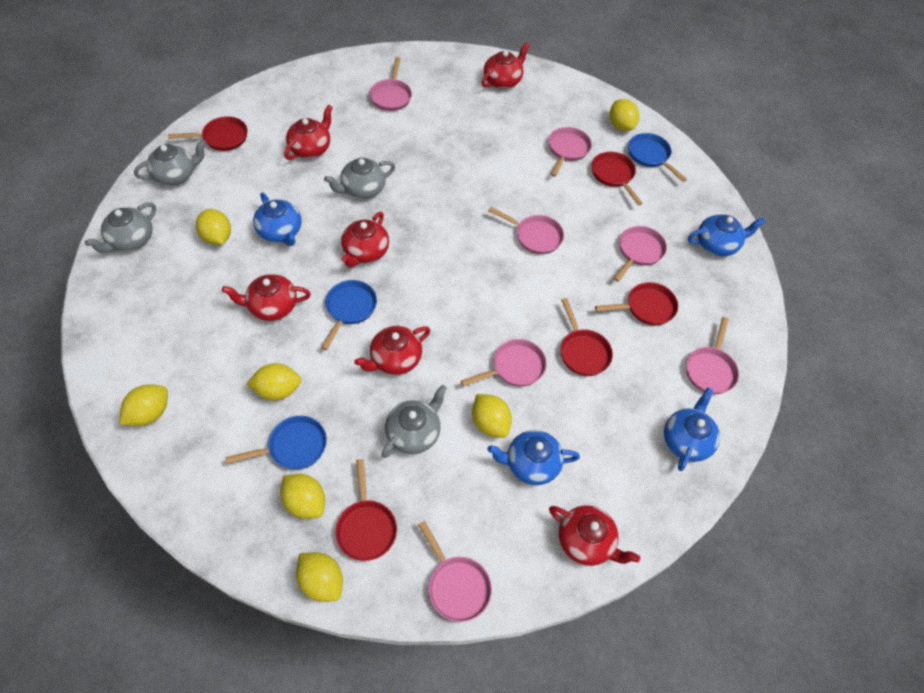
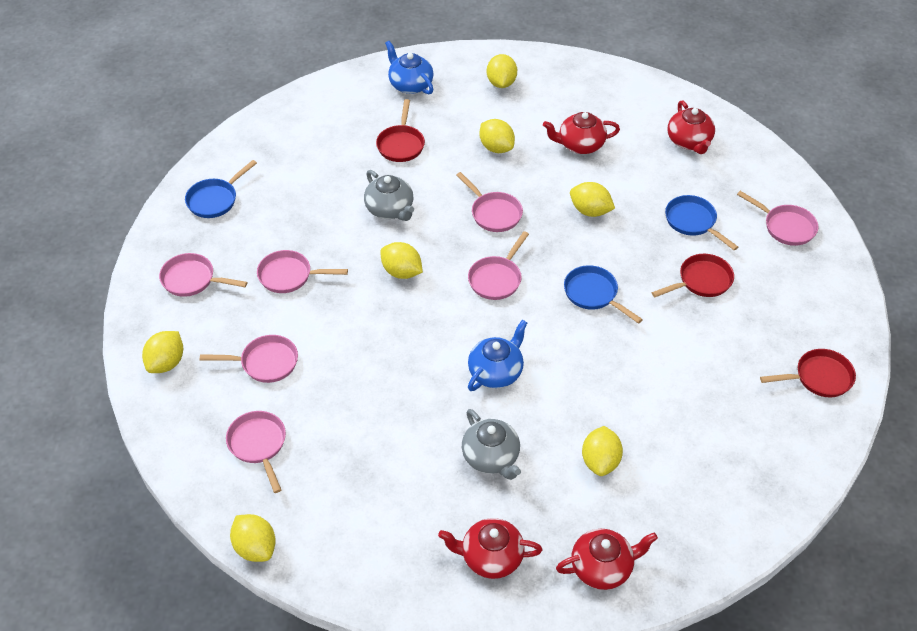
blue teapot: 4 -> 2
grey teapot: 4 -> 2
red pan: 5 -> 3
red teapot: 6 -> 4

